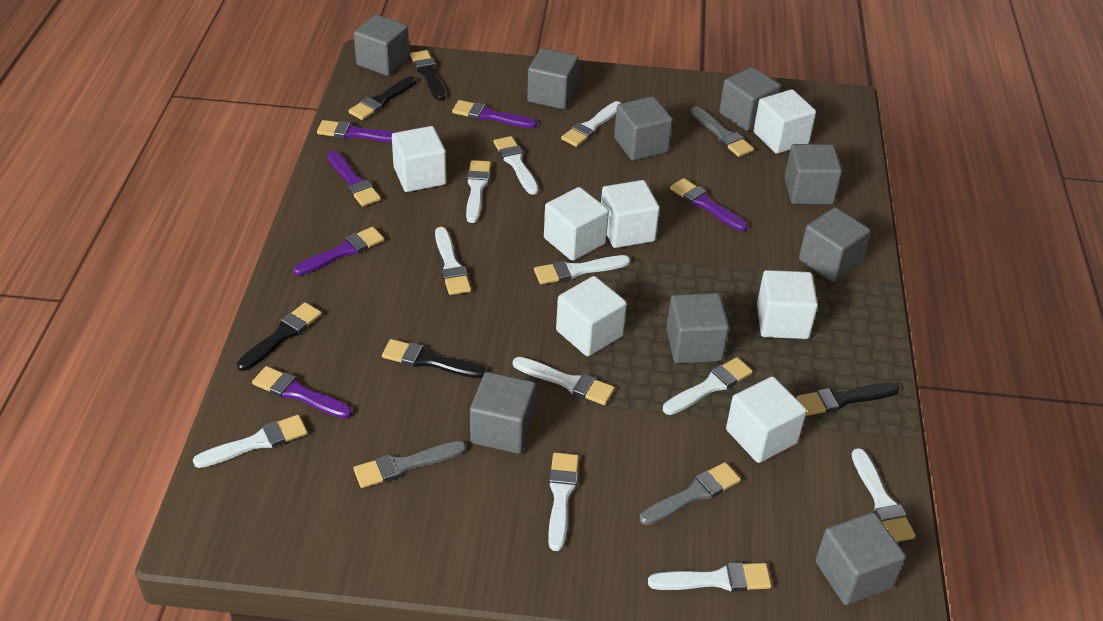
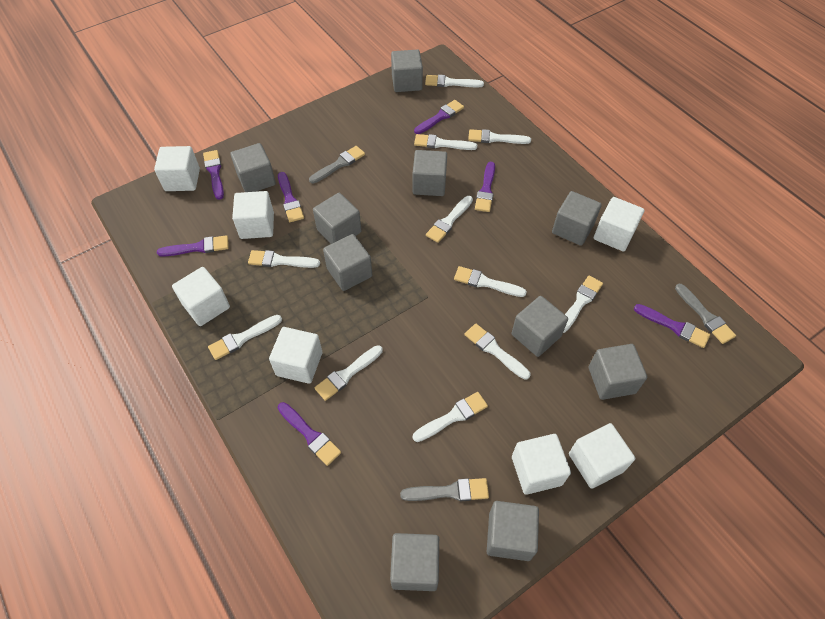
black brush: 5 -> 0
grey cube: 9 -> 10
purple brush: 6 -> 7

